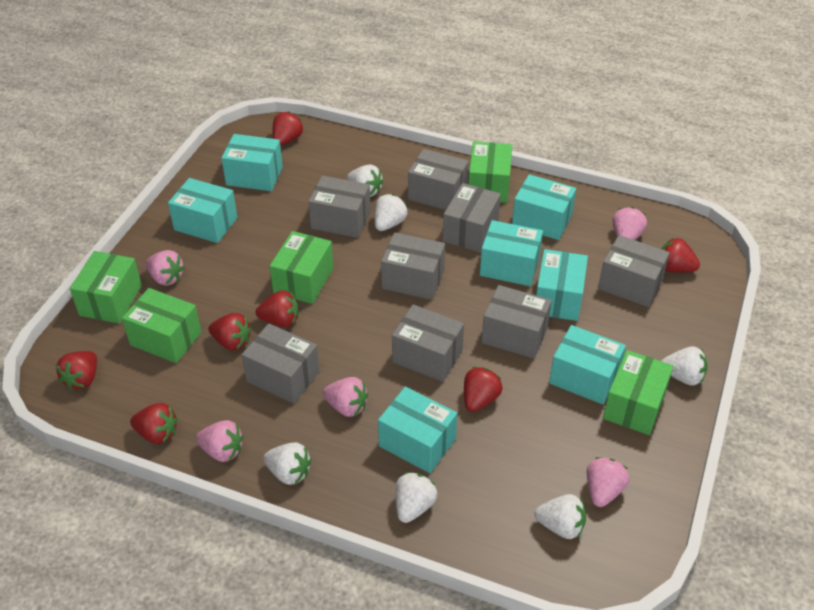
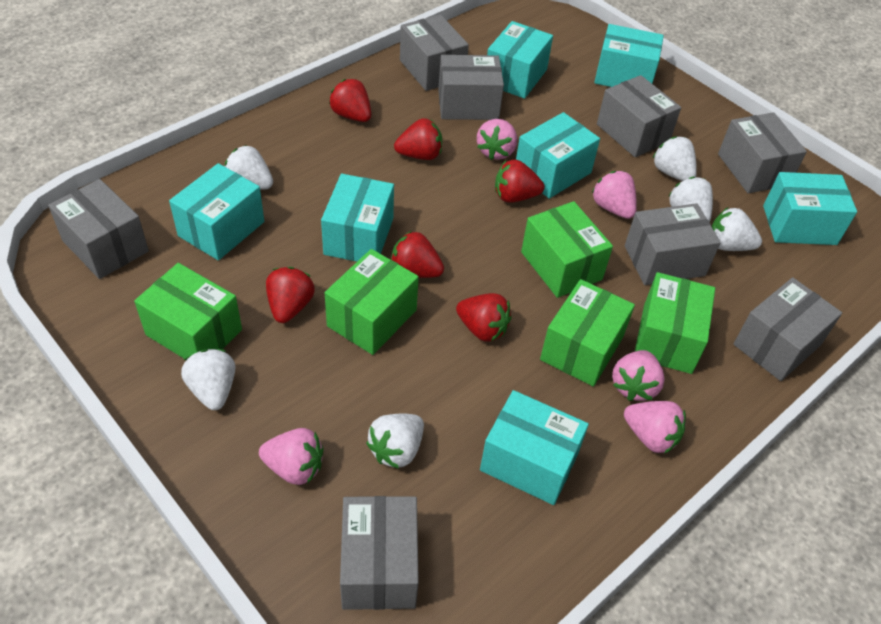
red strawberry: 7 -> 6

